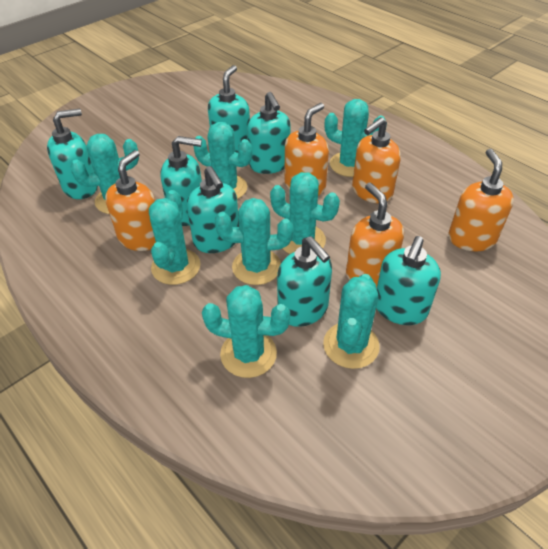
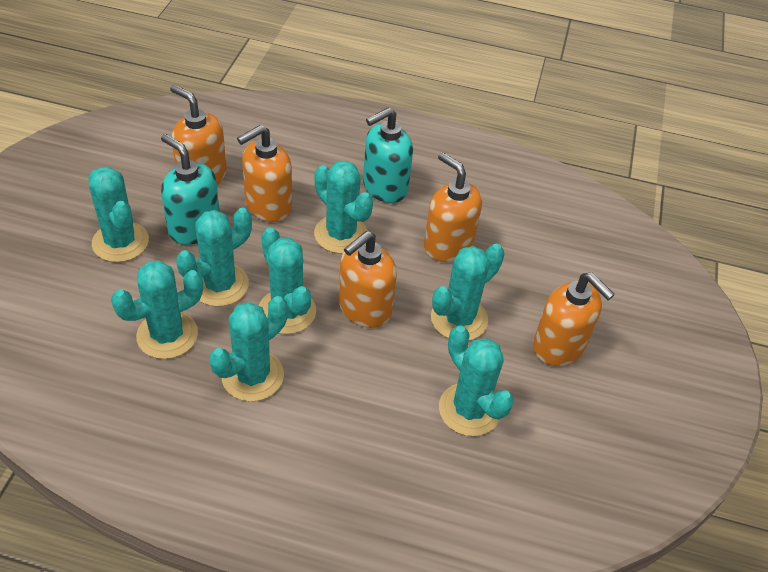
turquoise soap dispenser: 7 -> 2

